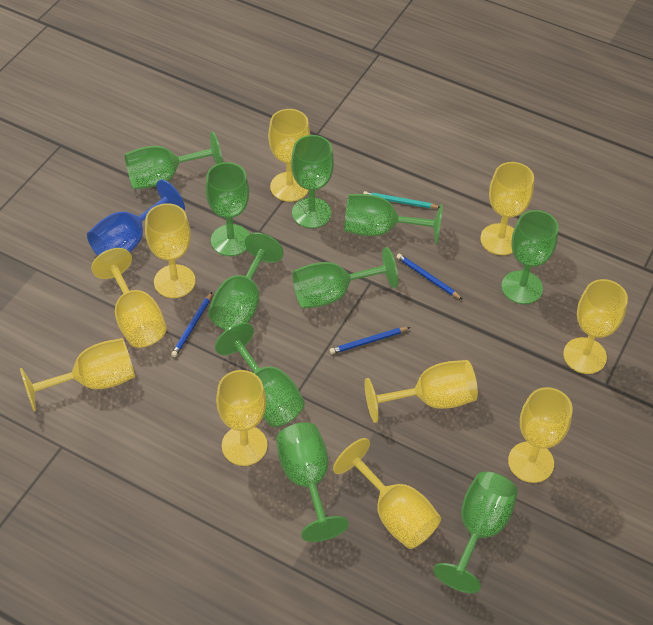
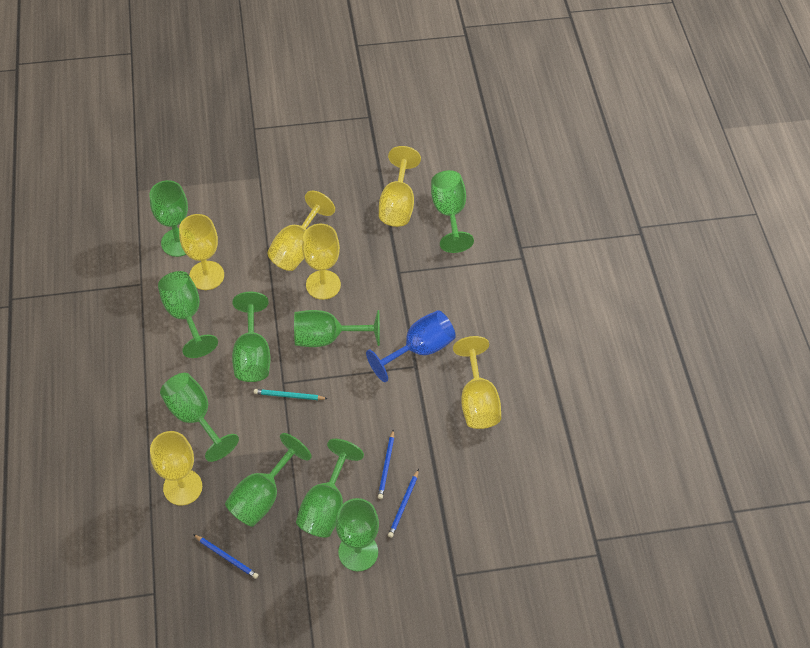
green goblet: 10 -> 9
yellow goblet: 10 -> 6

